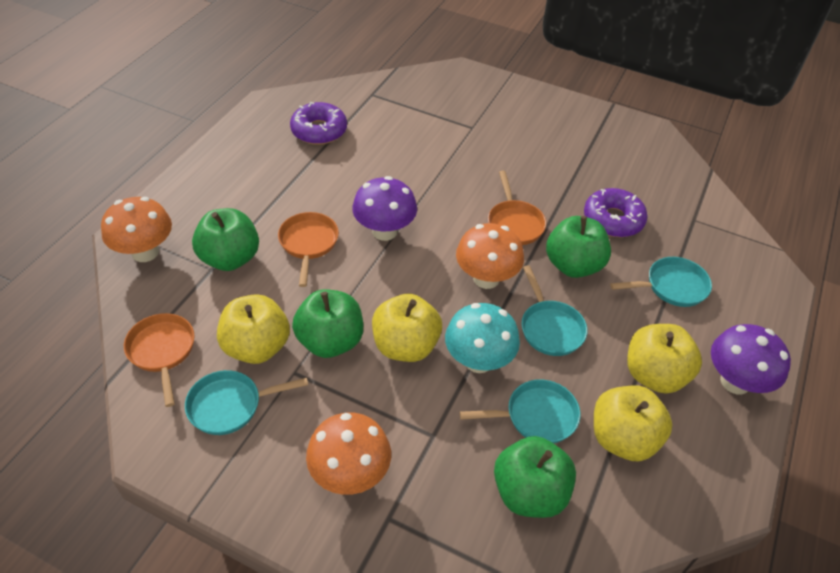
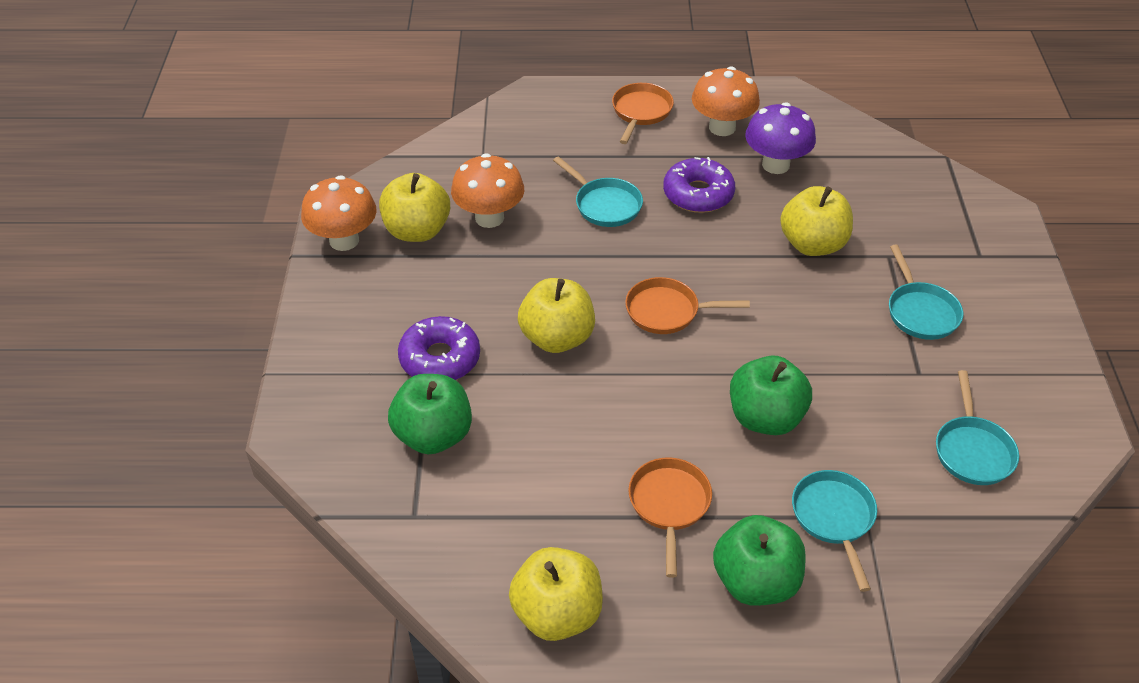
green apple: 4 -> 3
purple mushroom: 2 -> 1
turquoise mushroom: 1 -> 0

